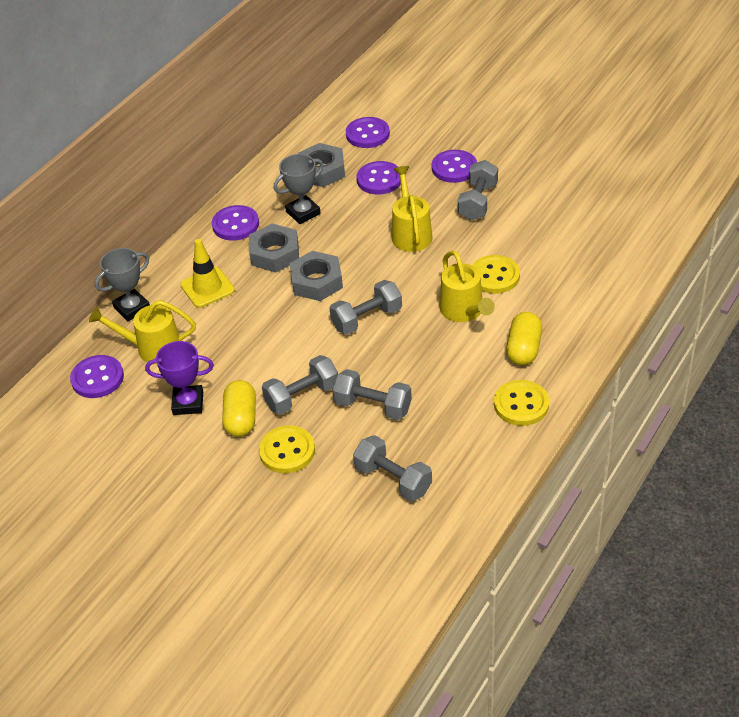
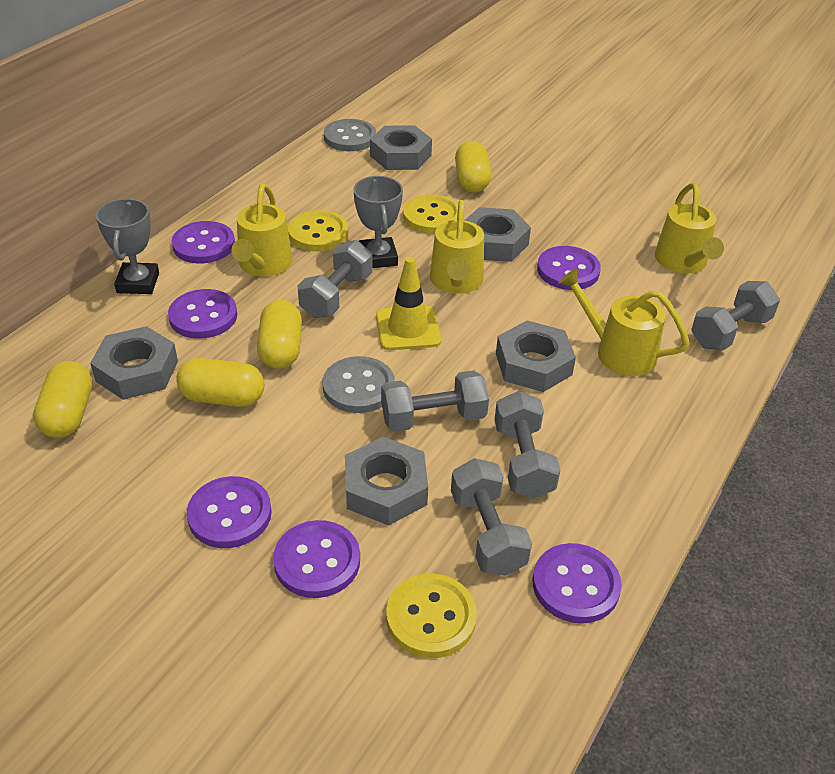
grey button: 0 -> 2
grey nut: 3 -> 5
purple button: 5 -> 6
purple trophy: 1 -> 0
yellow capsule: 2 -> 4
yellow watering can: 3 -> 4

